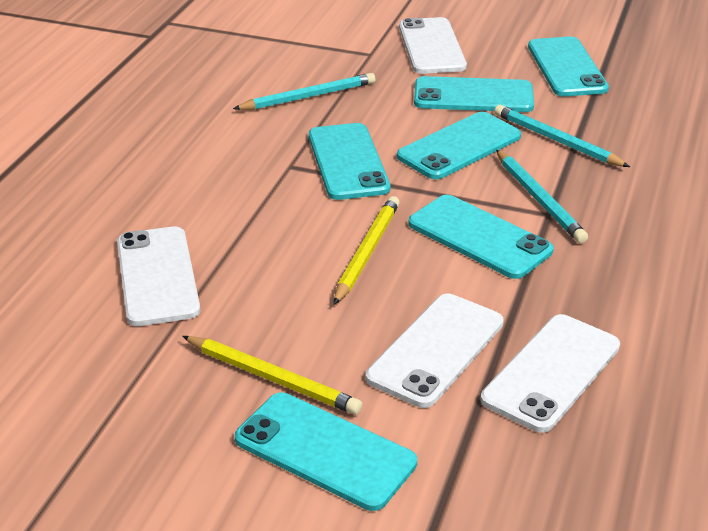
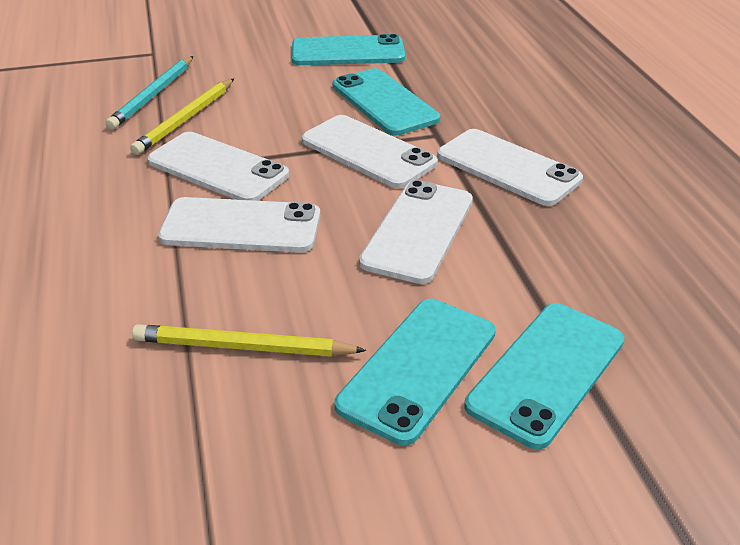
turquoise pencil: 3 -> 1
turquoise phone: 6 -> 4
white phone: 4 -> 5

